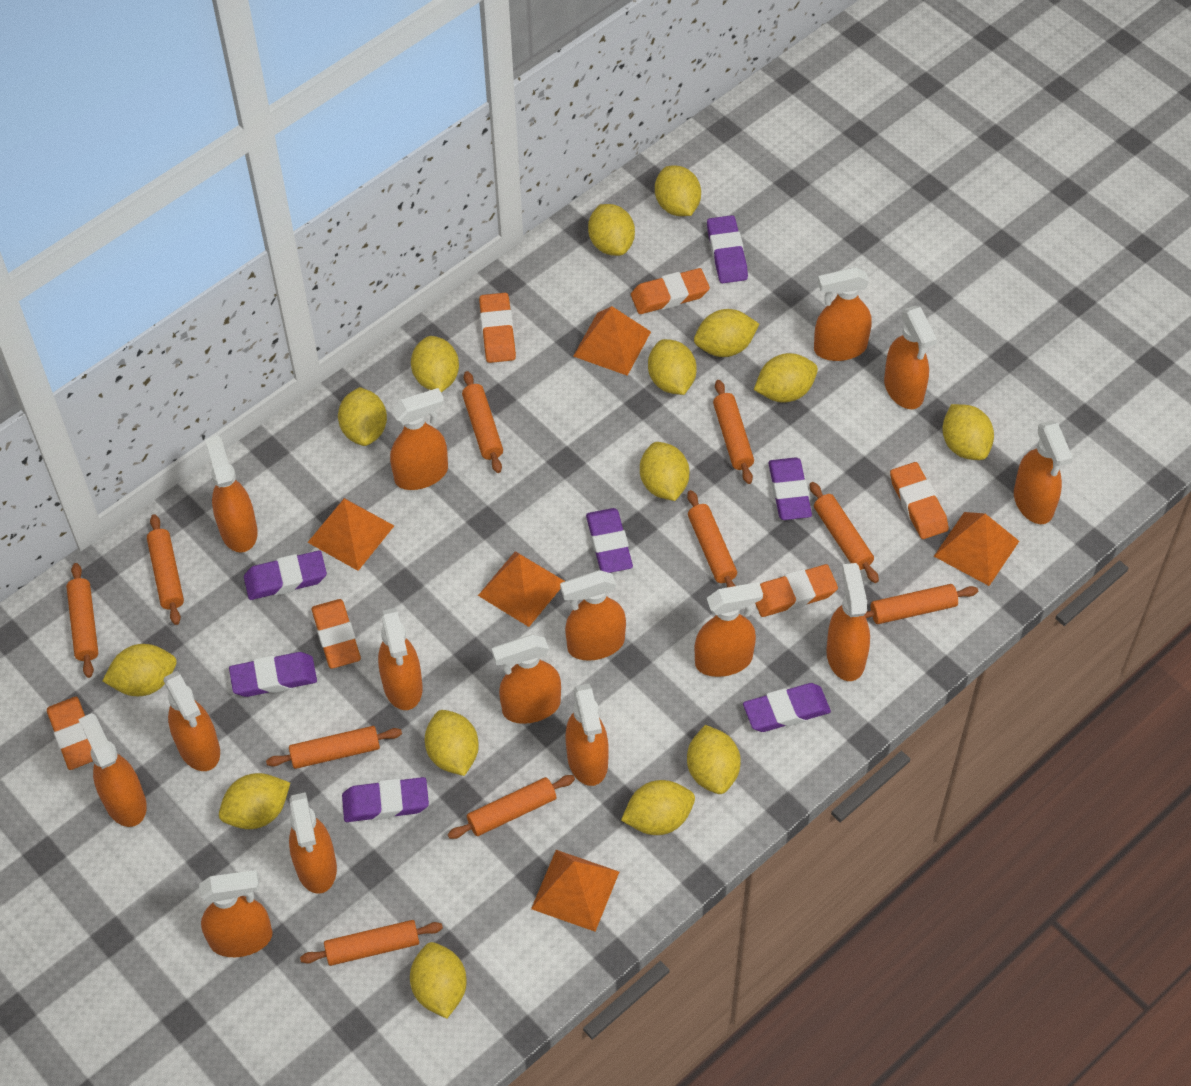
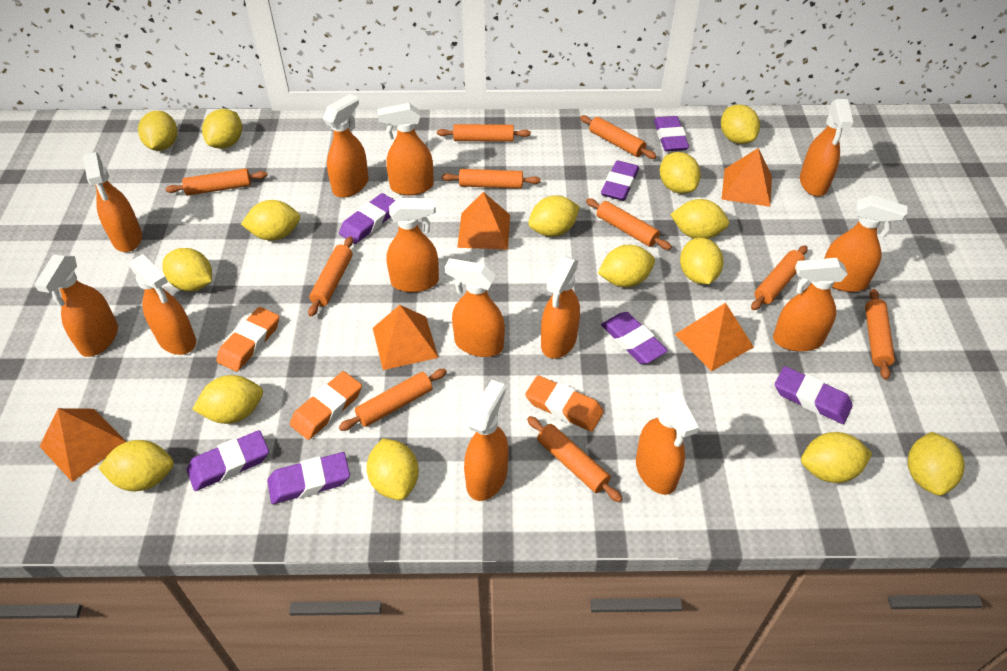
orange eraser: 6 -> 3
orange spray bottle: 15 -> 13

